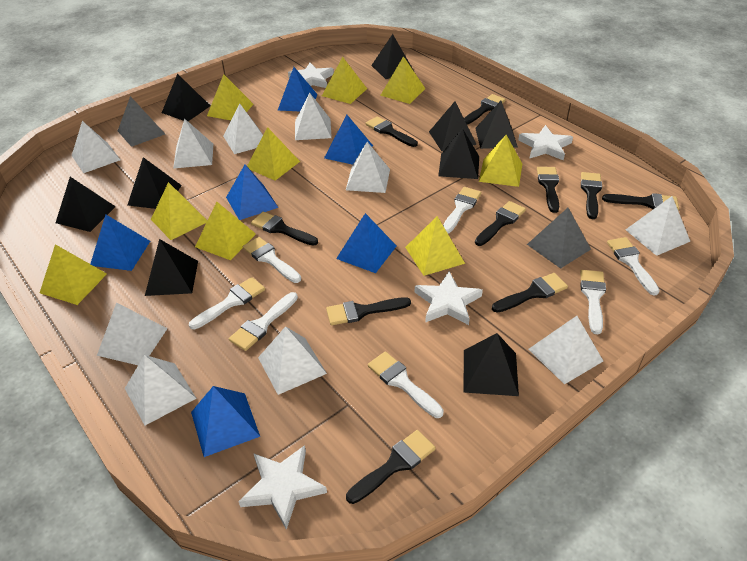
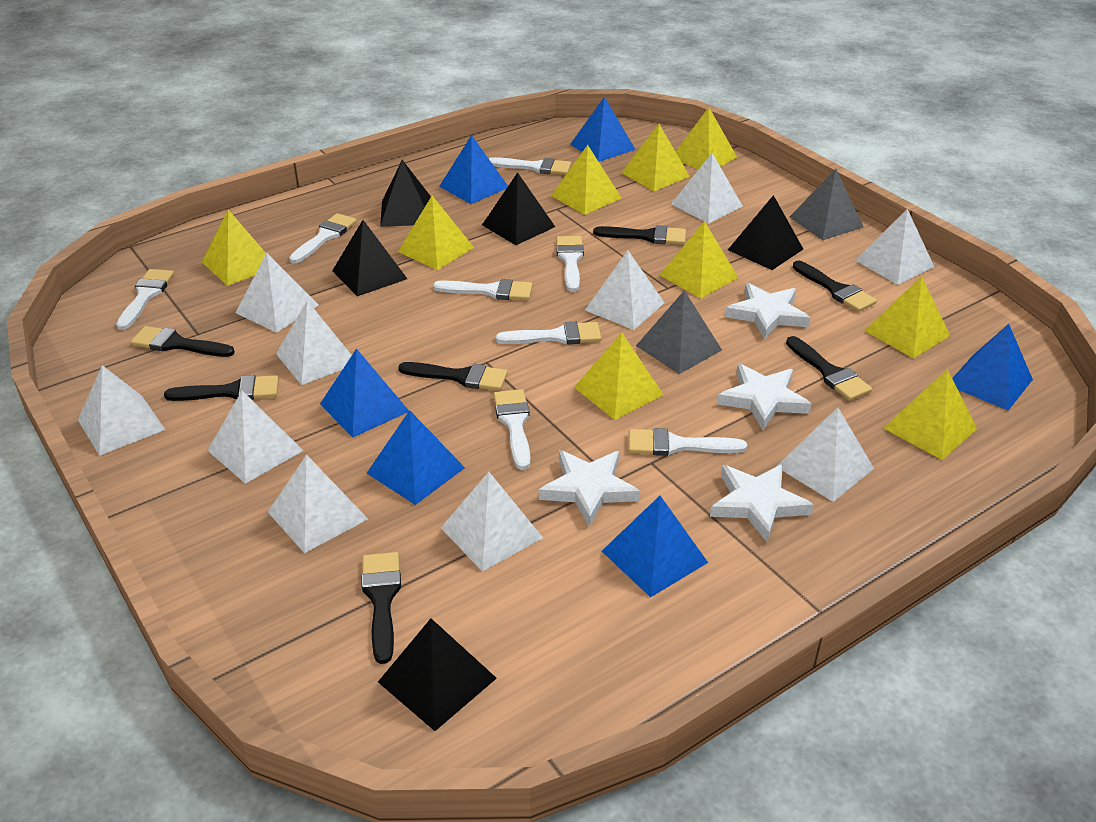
black brush: 10 -> 7
black pyramid: 9 -> 5
white brush: 7 -> 8

